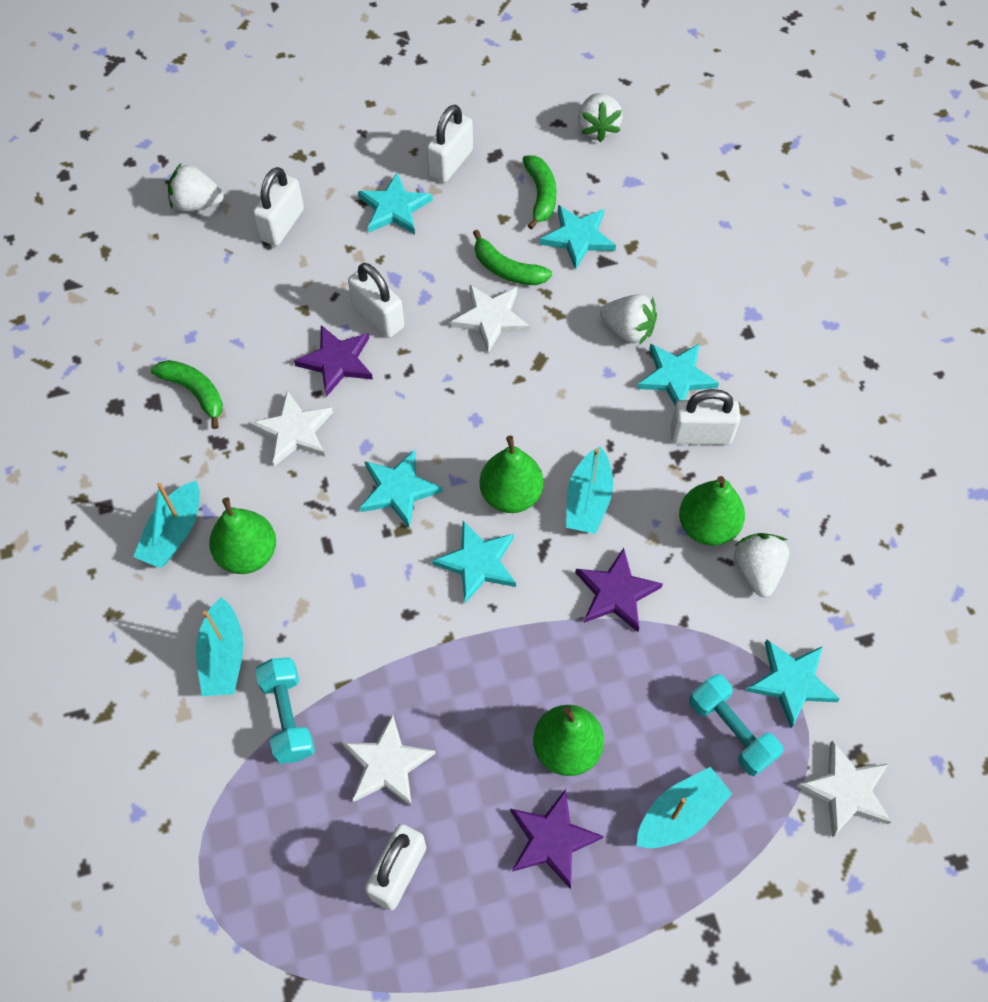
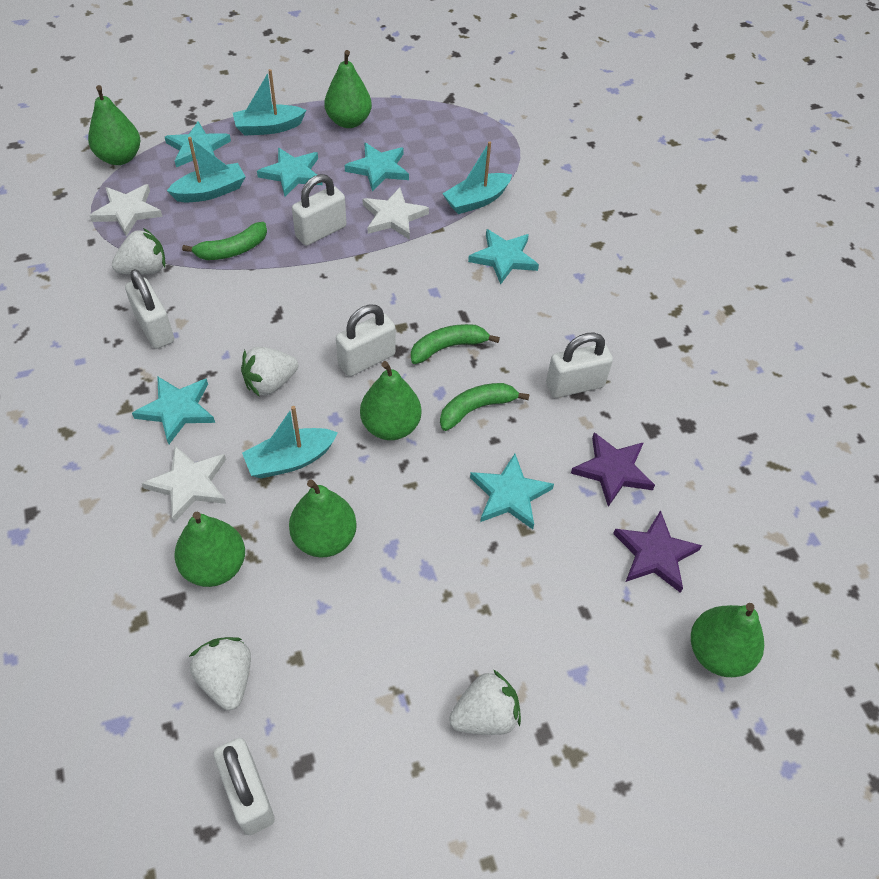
green pear: 4 -> 6
purple star: 3 -> 2
turquoise dumbbell: 2 -> 0
white star: 4 -> 3

